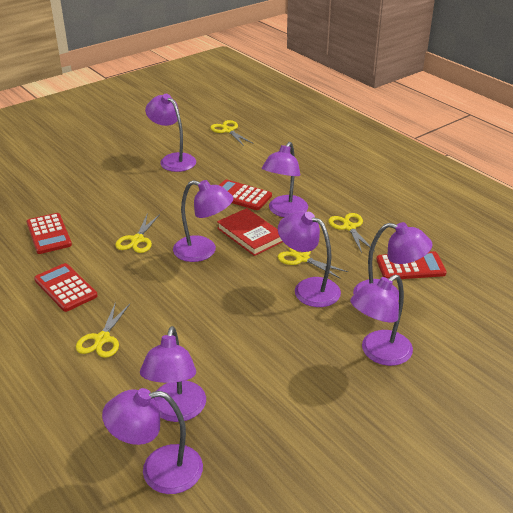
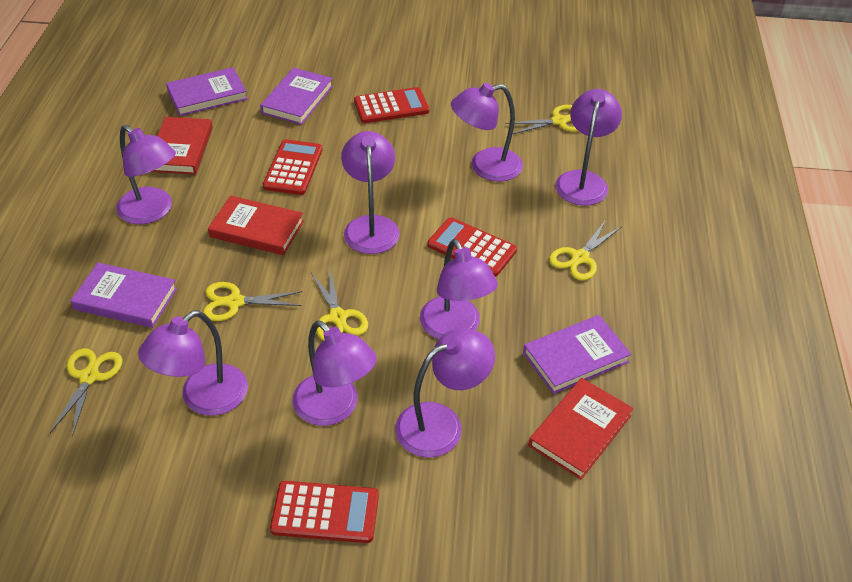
purple book: 0 -> 4
red book: 1 -> 3

